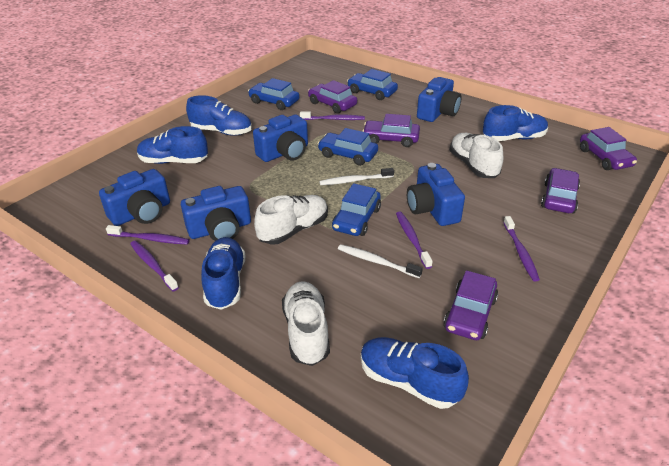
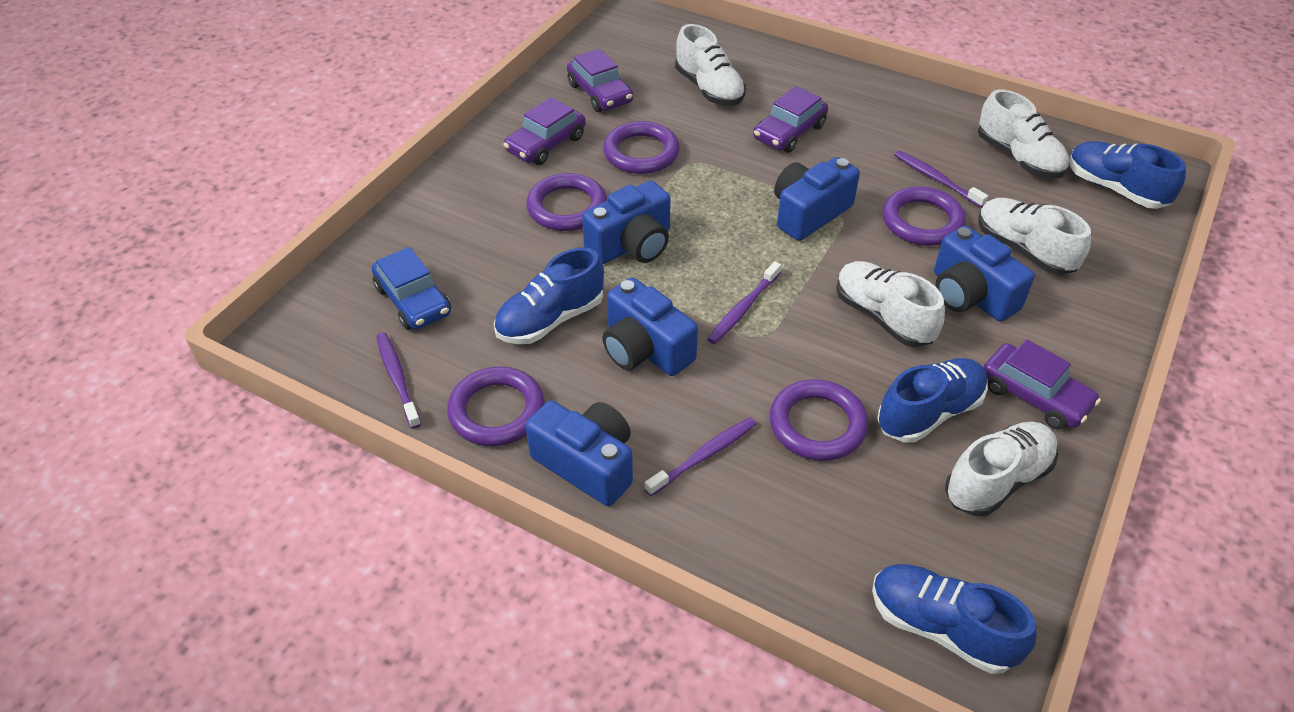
blue car: 4 -> 1
blue shoe: 5 -> 4
purple car: 5 -> 4
purple ring: 0 -> 5
purple toothbrush: 5 -> 4
white shoe: 3 -> 5
white toothbrush: 2 -> 0

